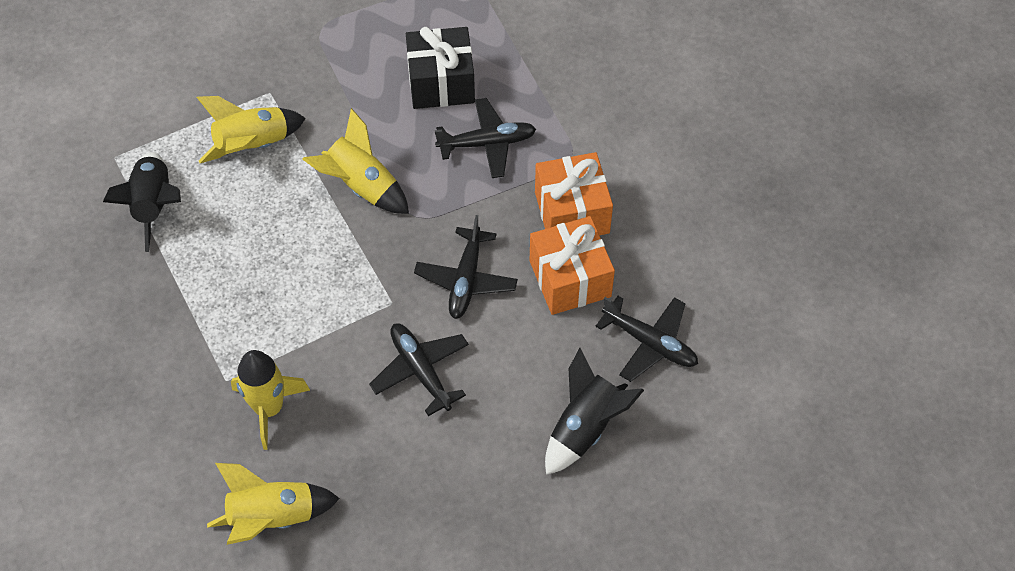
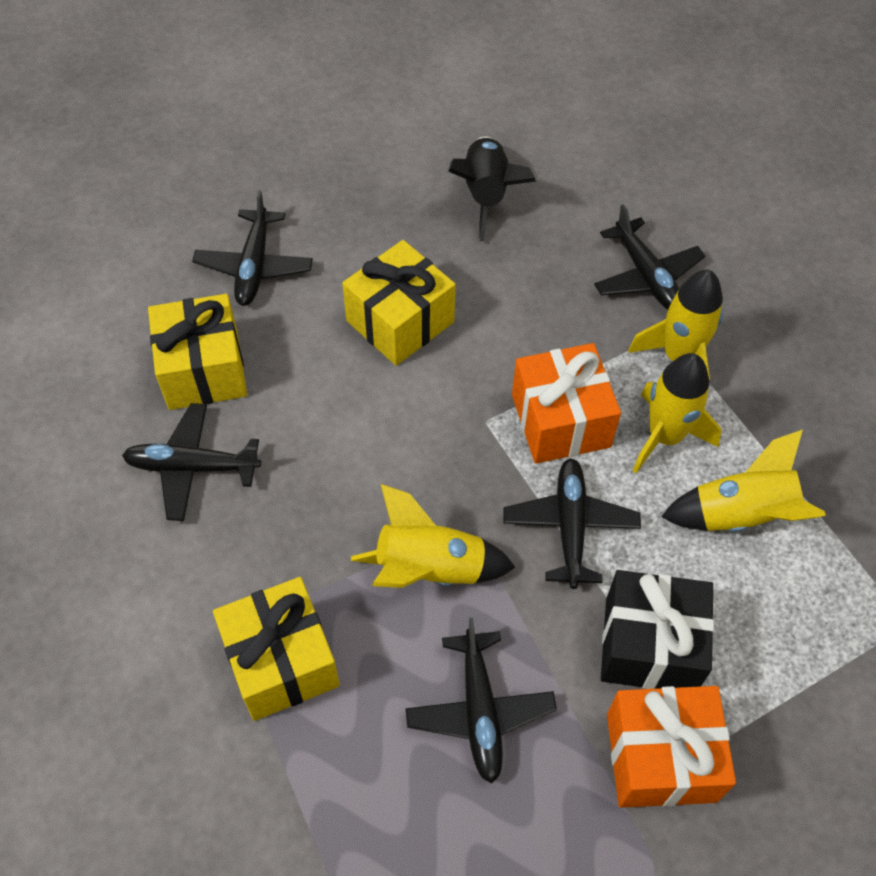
black plane: 4 -> 5
black rocket: 2 -> 1
yellow gift: 0 -> 3

